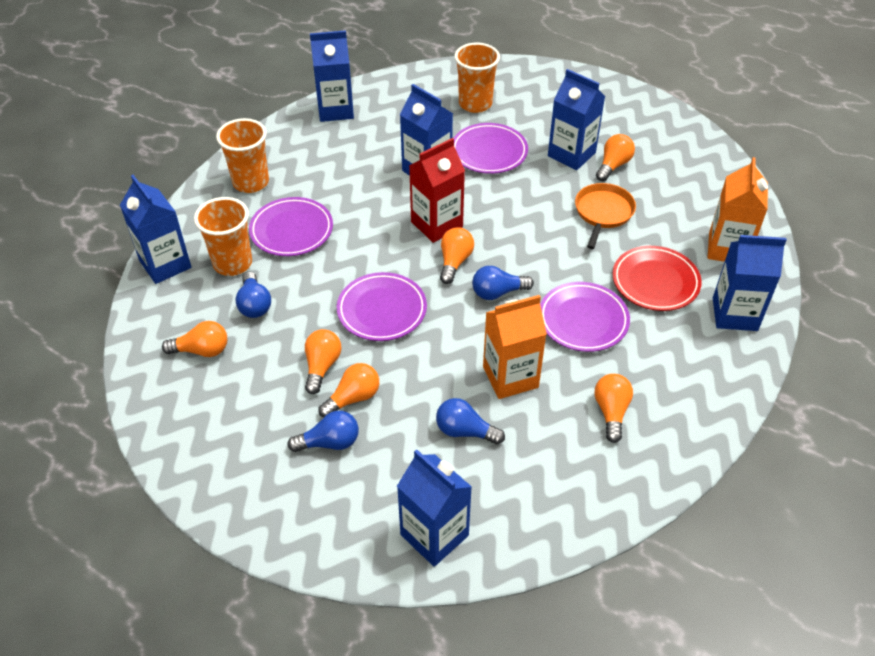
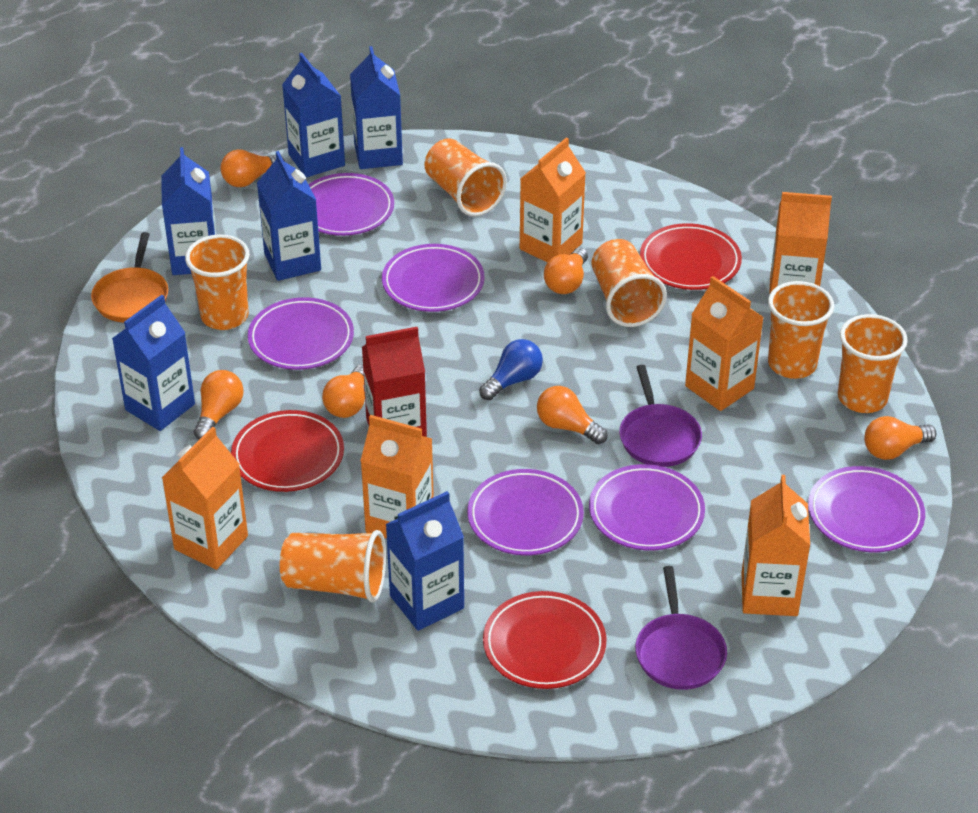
blue light bulb: 4 -> 1
orange carton: 2 -> 6
orange cup: 3 -> 6
purple pan: 0 -> 2
purple plate: 4 -> 6
red plate: 1 -> 3

